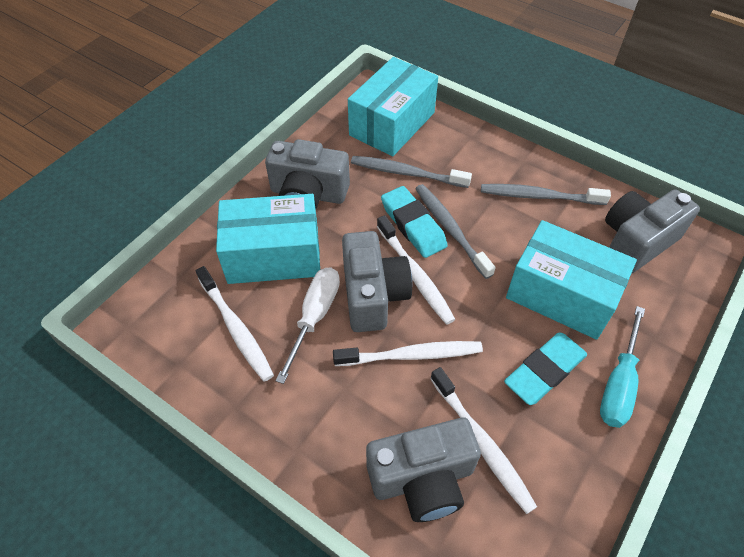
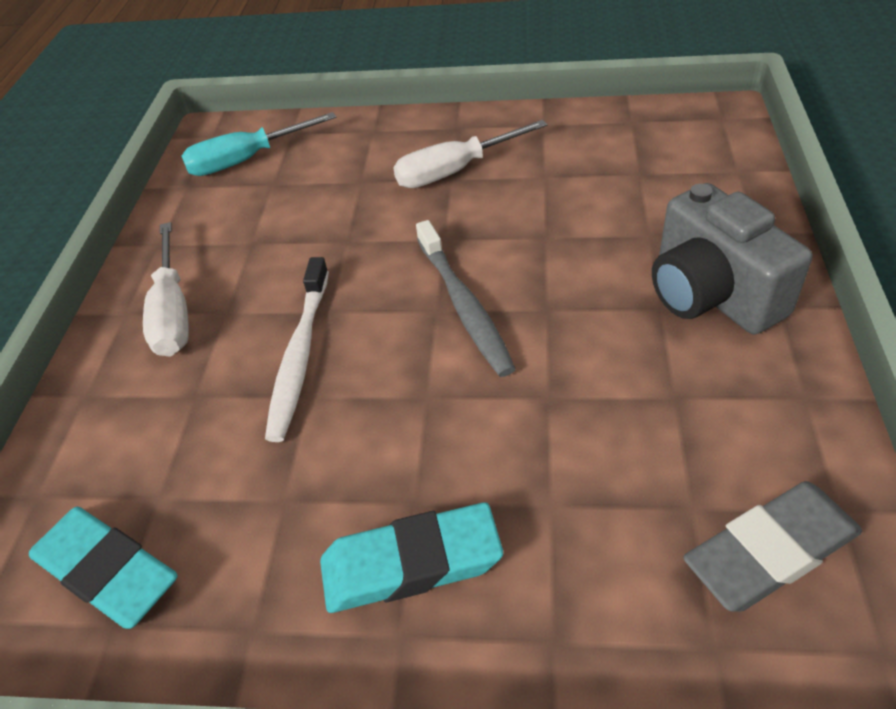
grey camera: 4 -> 1
grey eraser: 0 -> 1
grey toothbrush: 3 -> 1
turquoise box: 3 -> 0
white screwdriver: 1 -> 2
white toothbrush: 4 -> 1

